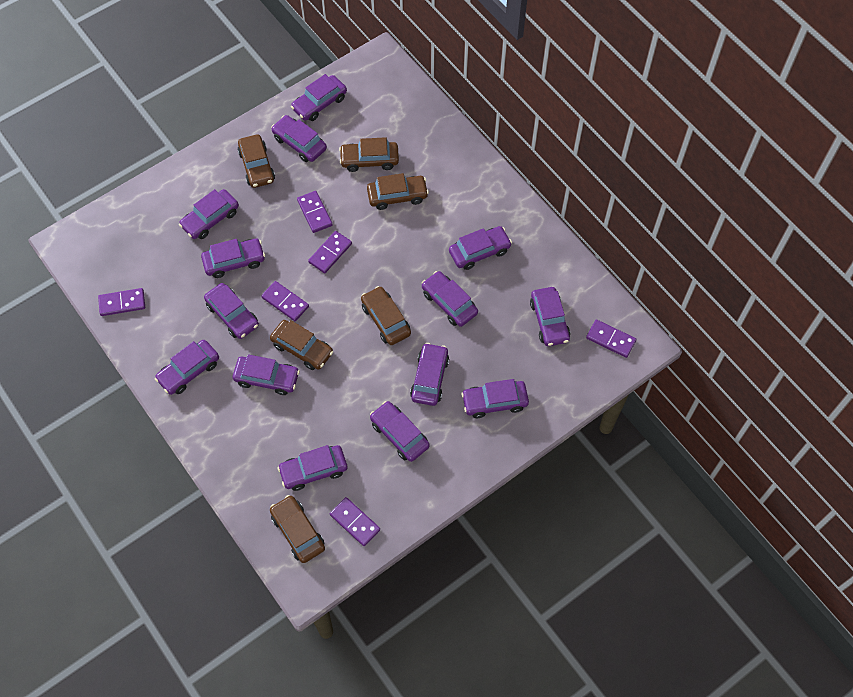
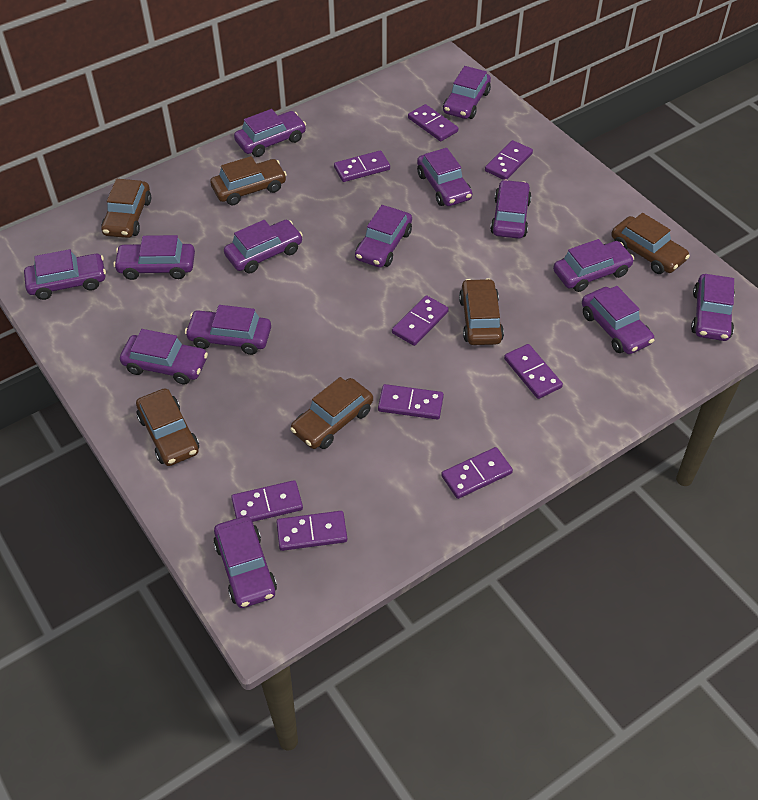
purple domino: 6 -> 9

